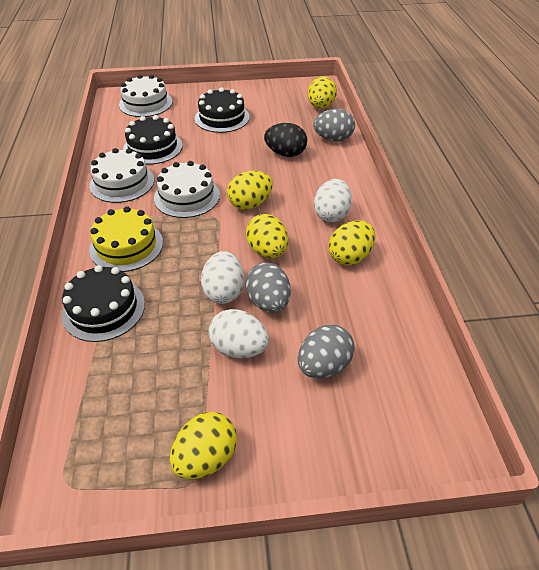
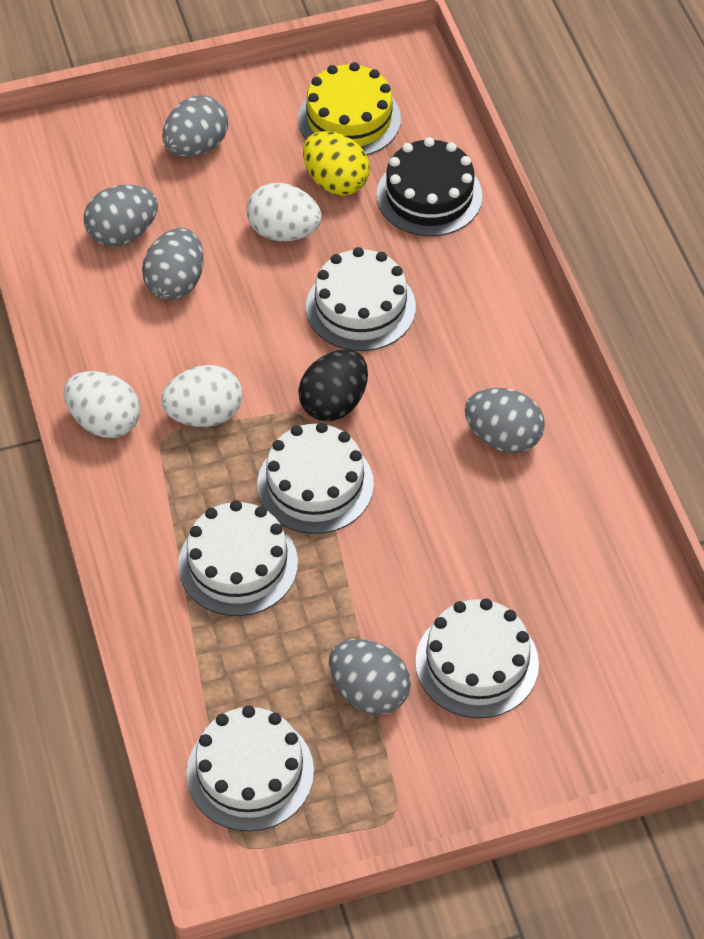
black cake: 3 -> 1
grey egg: 3 -> 5
white cake: 3 -> 5
yellow egg: 5 -> 1

